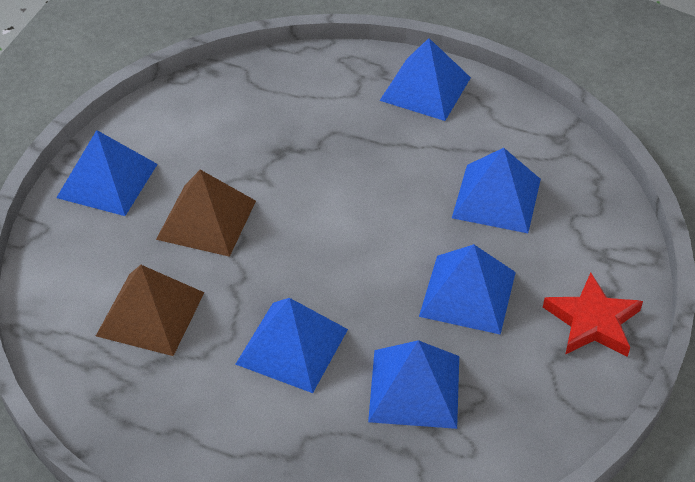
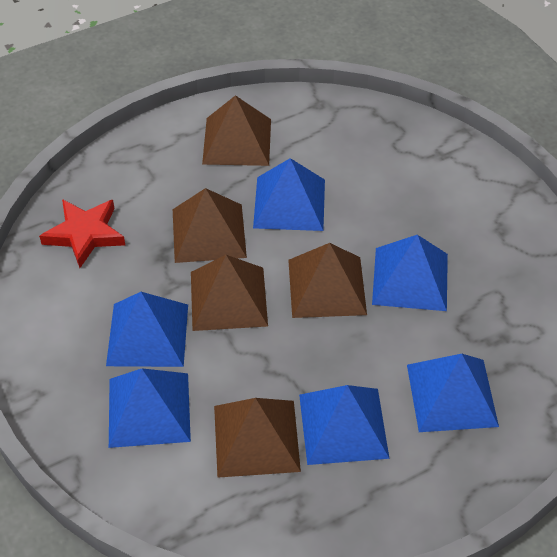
brown pyramid: 2 -> 5

